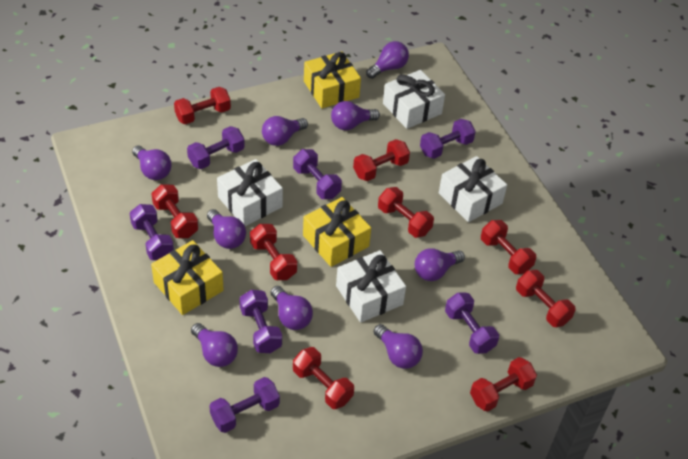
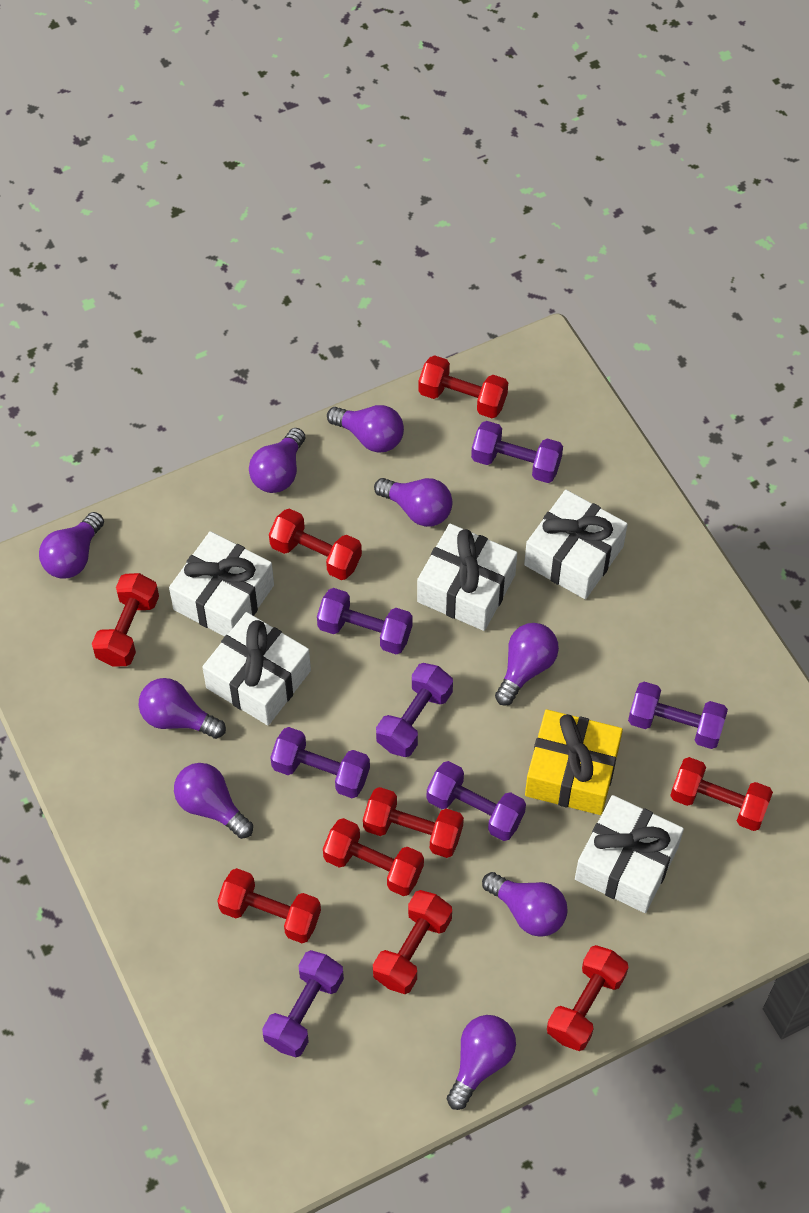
white gift: 4 -> 5
yellow gift: 3 -> 1

